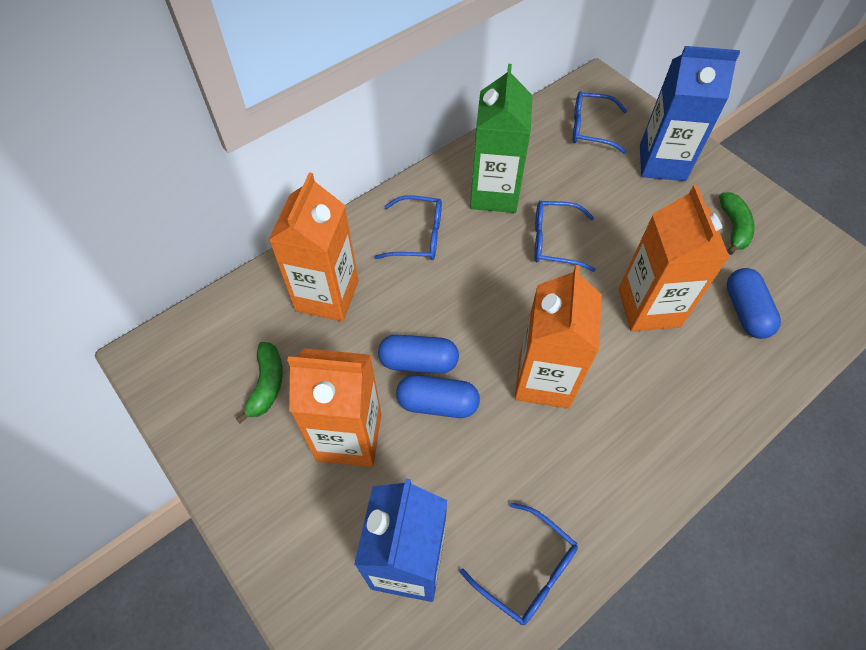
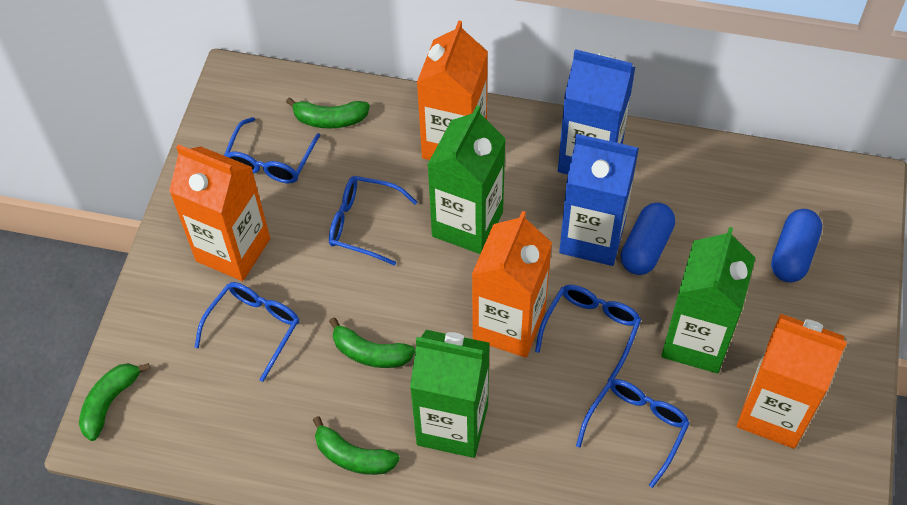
blue capsule: 3 -> 2
blue glasses: 4 -> 5
green banana: 2 -> 4
green carton: 1 -> 3

